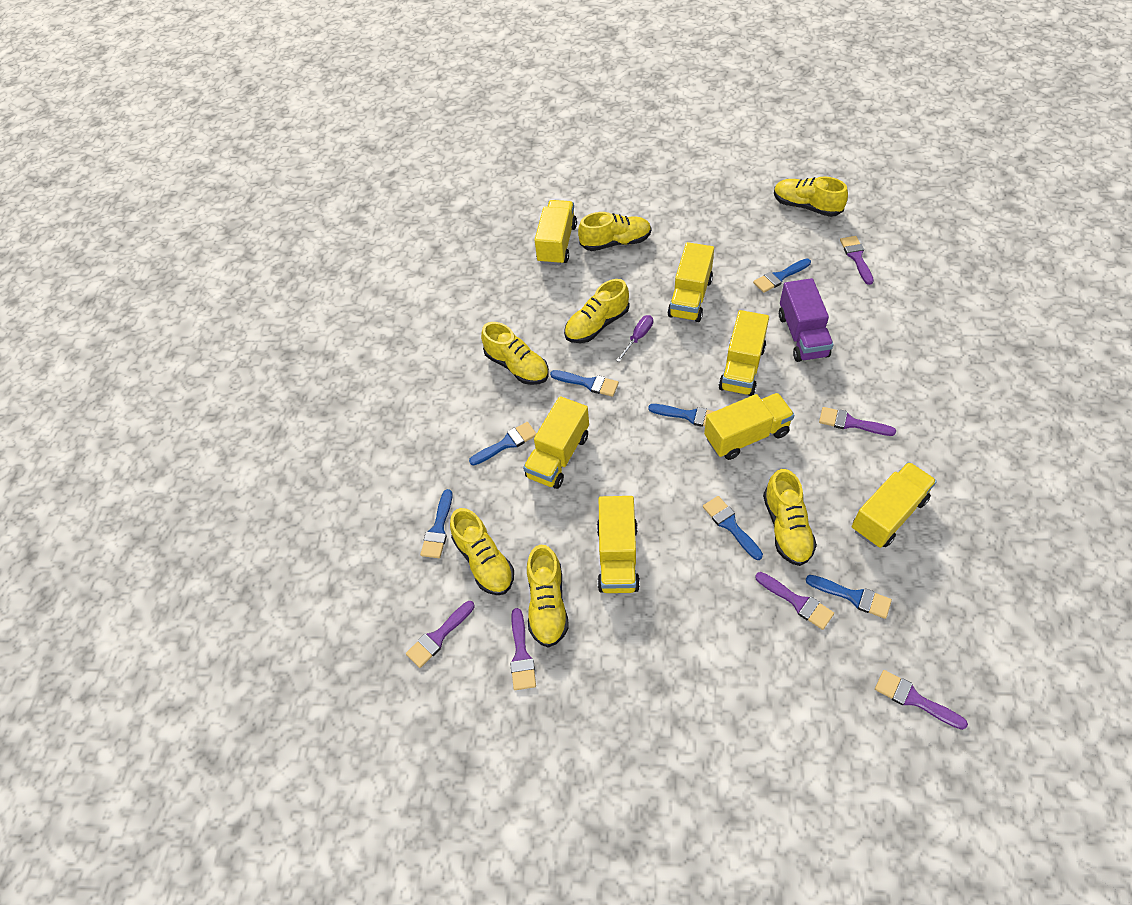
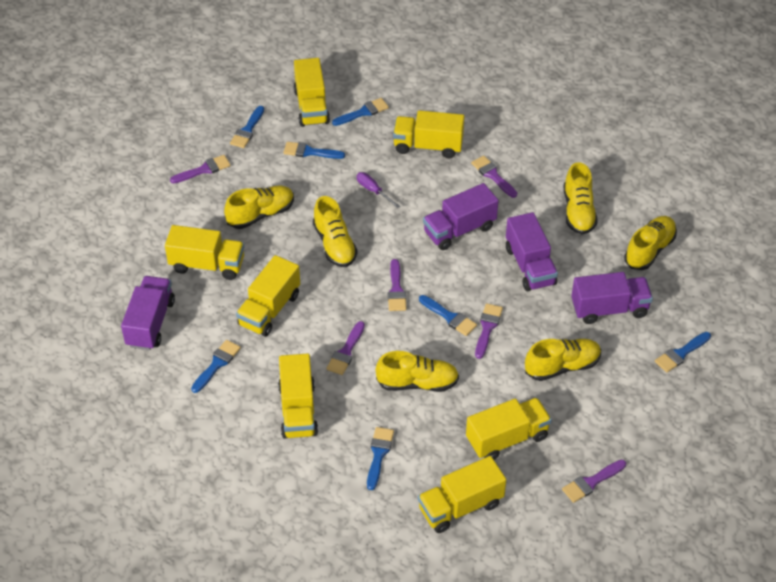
purple truck: 1 -> 4
yellow shoe: 7 -> 6

